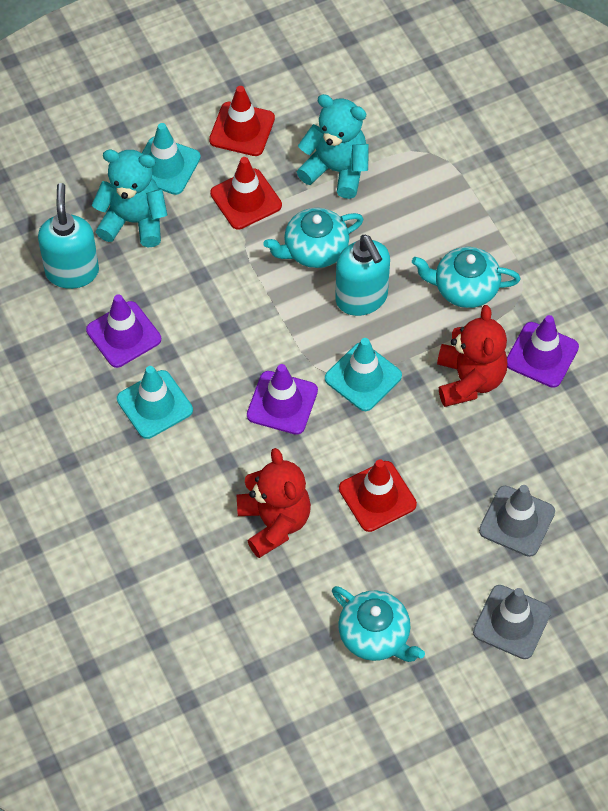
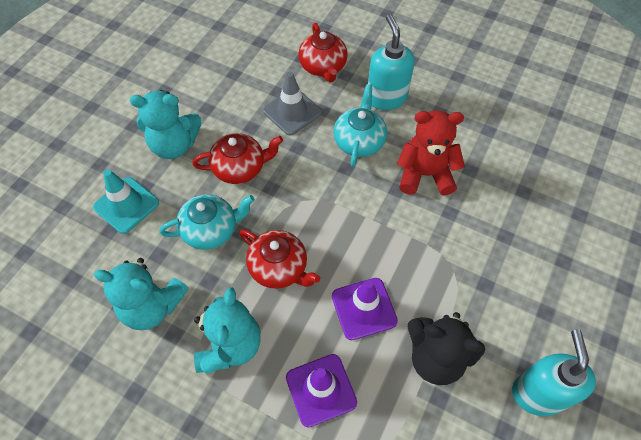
black teddy bear: 0 -> 1
grey traffic cone: 2 -> 1
purple traffic cone: 3 -> 2
red teapot: 0 -> 3
red teddy bear: 2 -> 1
red traffic cone: 3 -> 0
turquoise teapot: 3 -> 2
turquoise teddy bear: 2 -> 3
turquoise traffic cone: 3 -> 1

